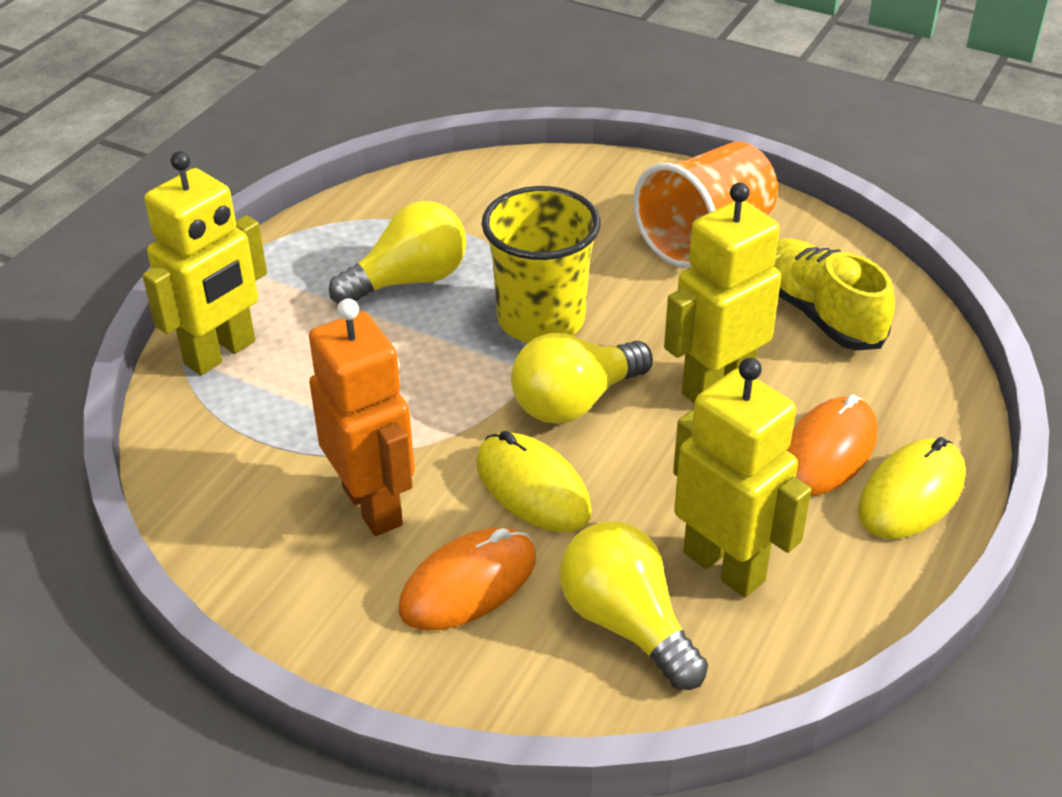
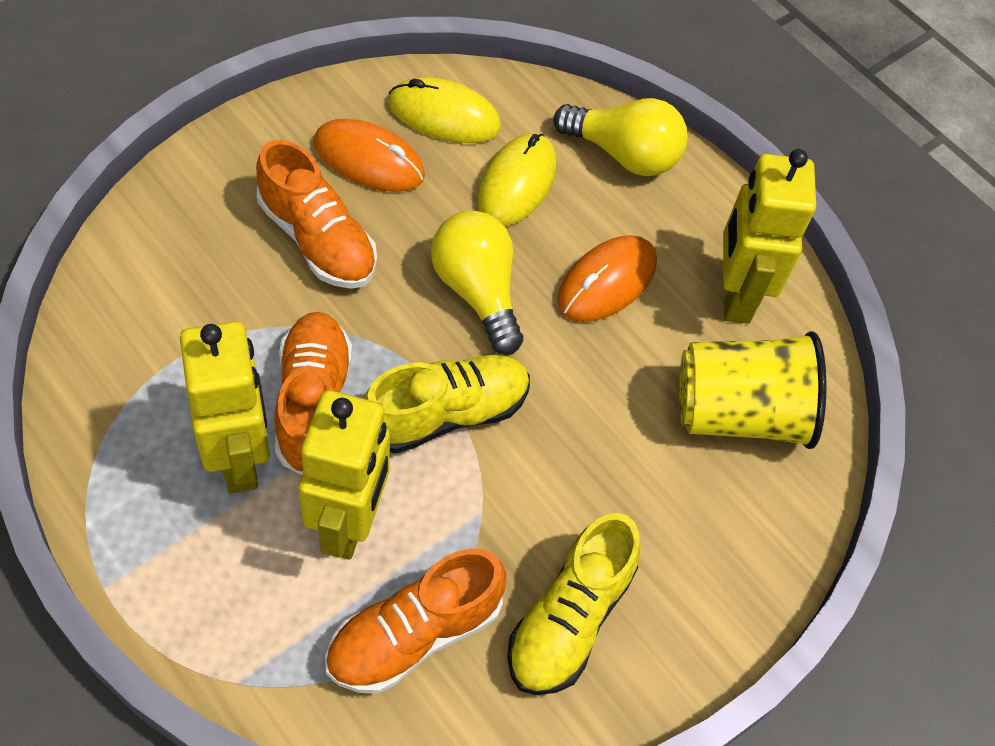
orange cup: 1 -> 0
orange robot: 1 -> 0
orange shoe: 0 -> 3
yellow light bulb: 3 -> 2
yellow shoe: 1 -> 2

